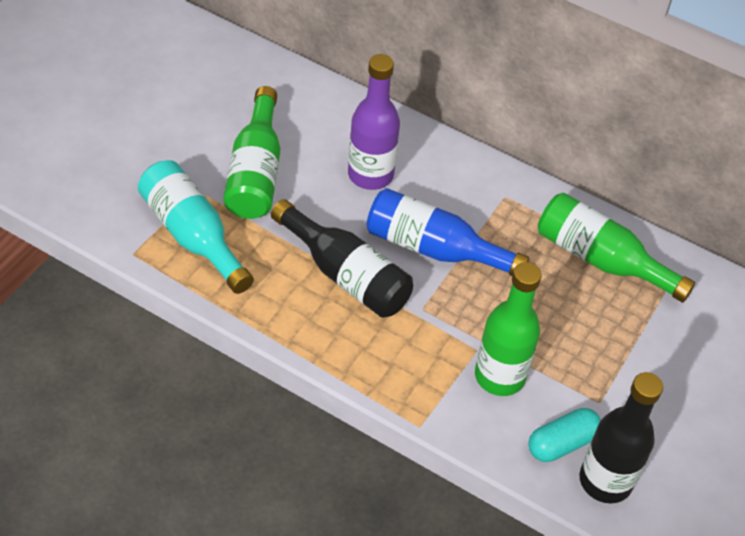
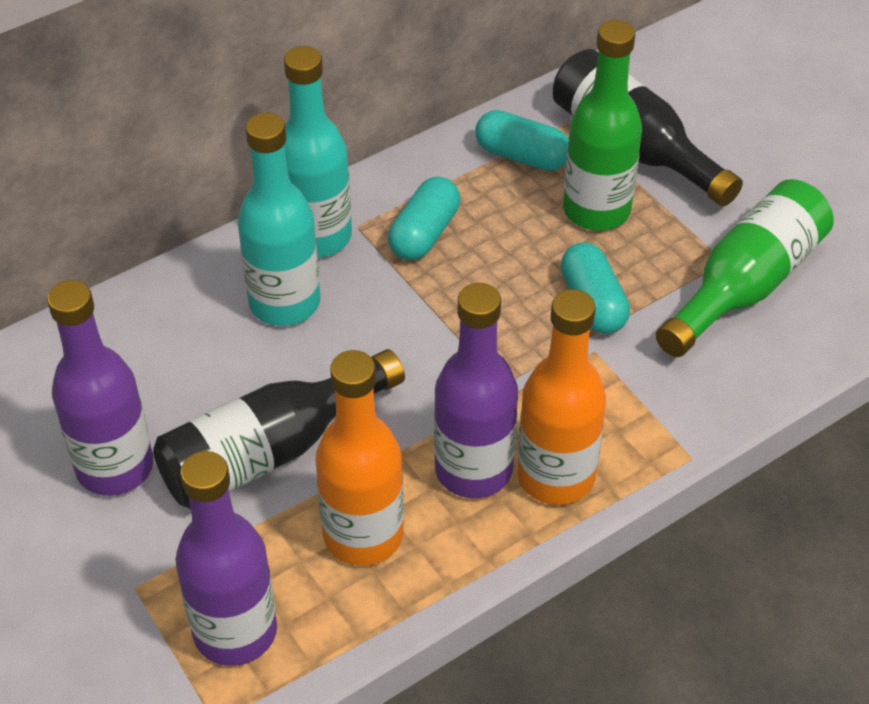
blue bottle: 1 -> 0
green bottle: 3 -> 2
orange bottle: 0 -> 2
purple bottle: 1 -> 3
turquoise bottle: 1 -> 2
turquoise capsule: 1 -> 3

